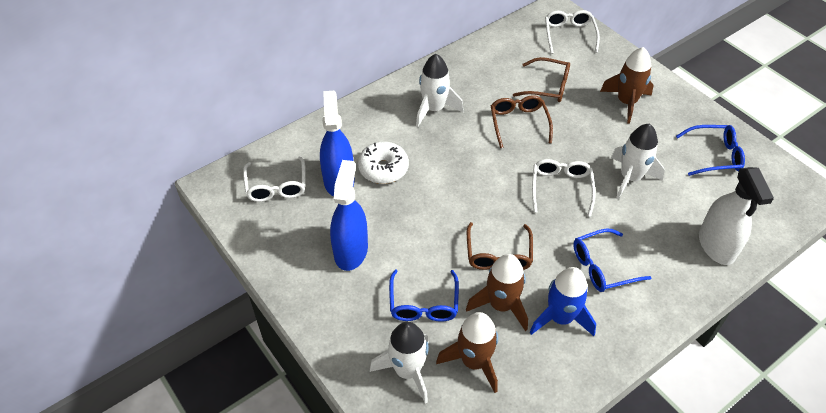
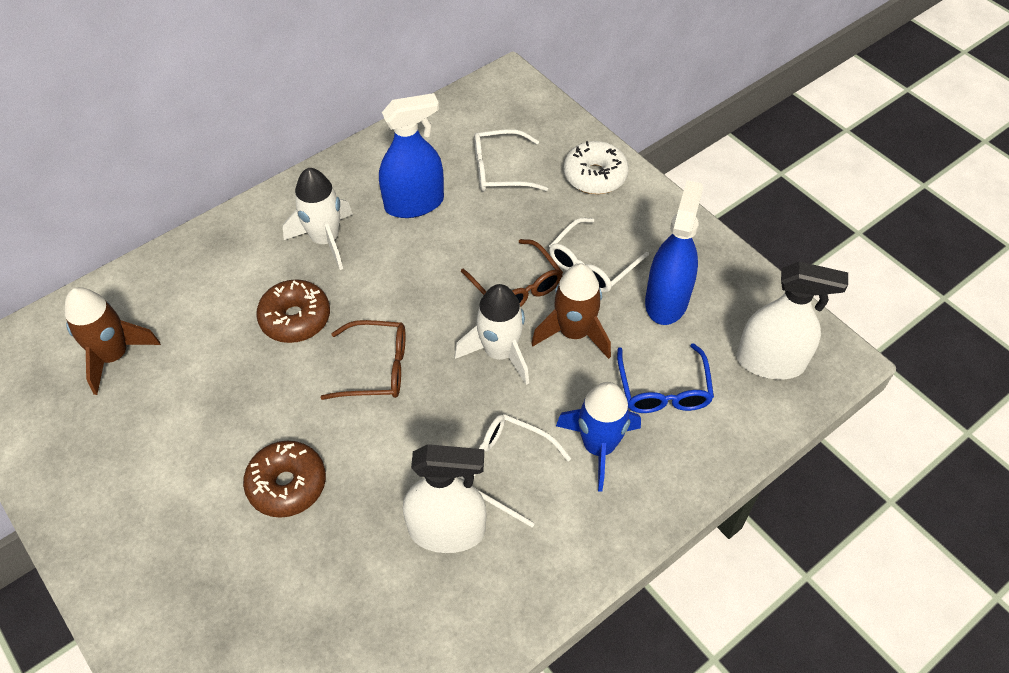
blue glasses: 3 -> 1
brown donut: 0 -> 2
brown glasses: 3 -> 2
brown rocket: 3 -> 2
white rocket: 3 -> 2
white spray bottle: 1 -> 2

